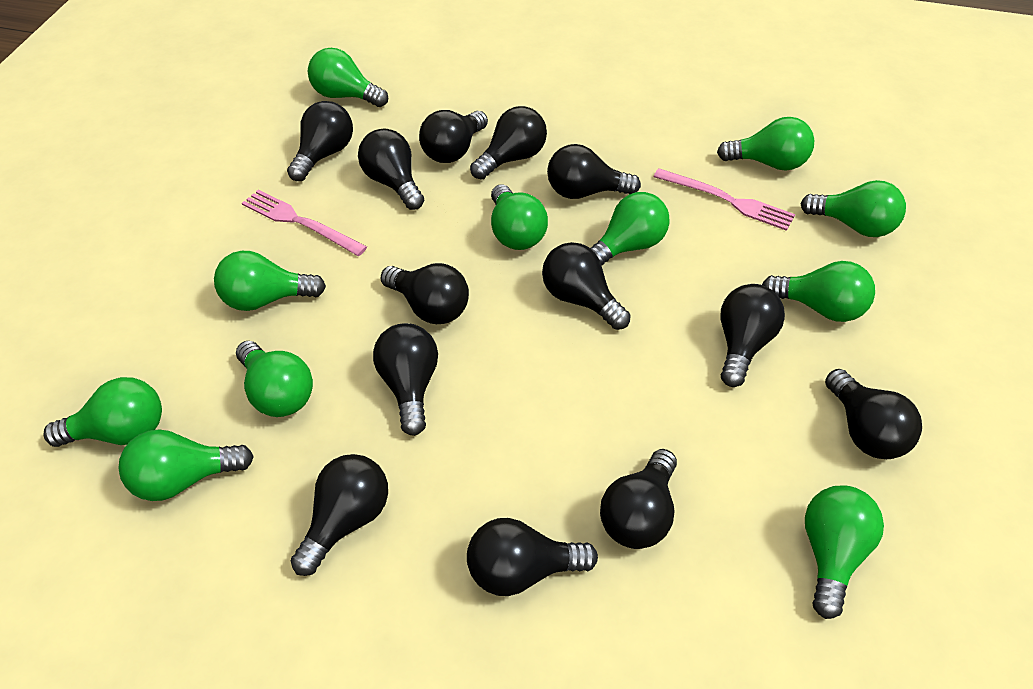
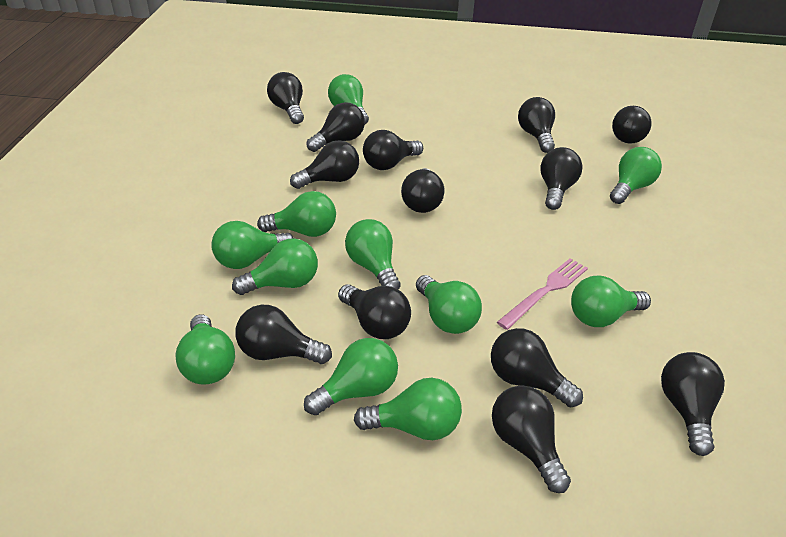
pink fork: 2 -> 1

